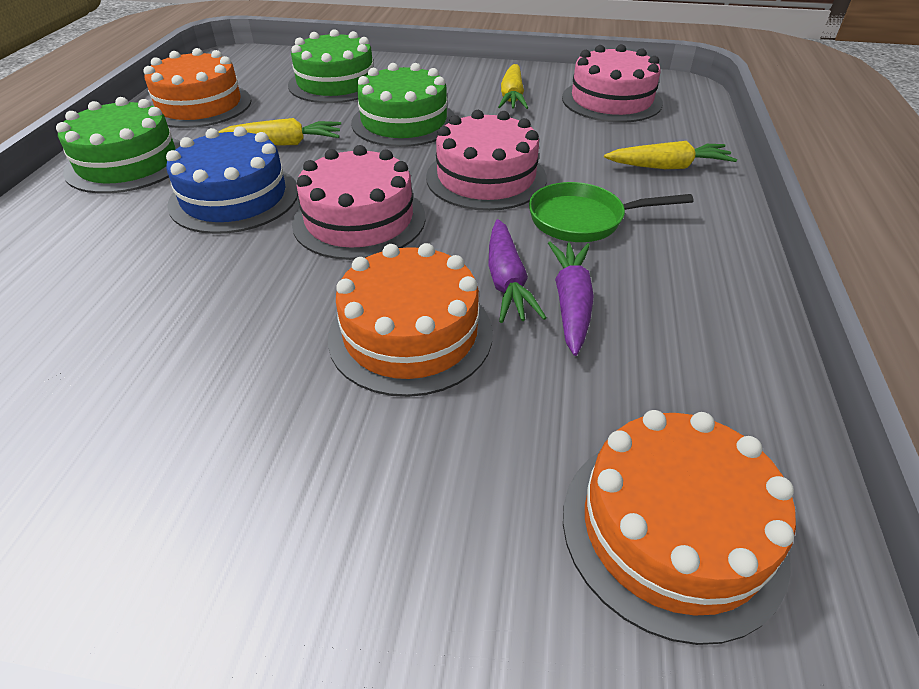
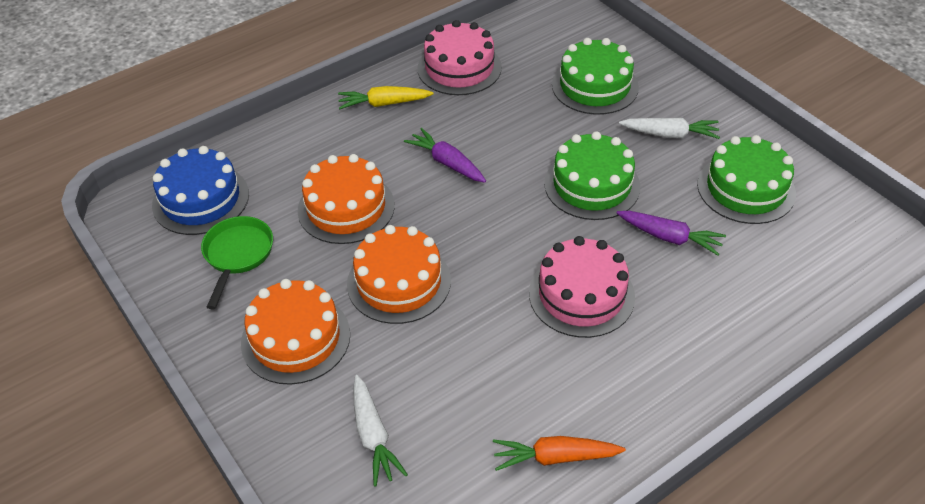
orange carrot: 0 -> 1
pink cake: 3 -> 2
white carrot: 0 -> 2
yellow carrot: 3 -> 1

